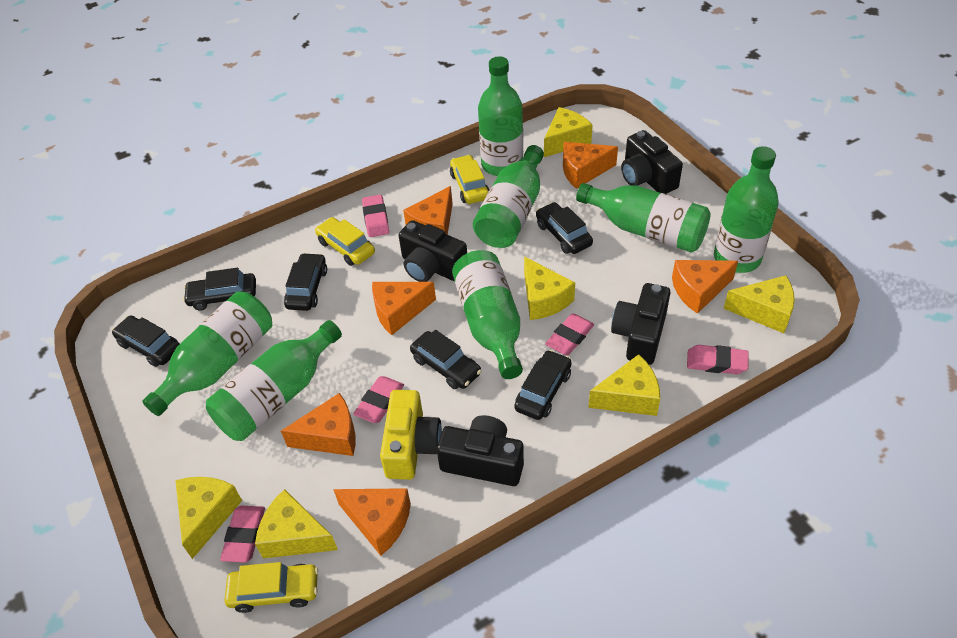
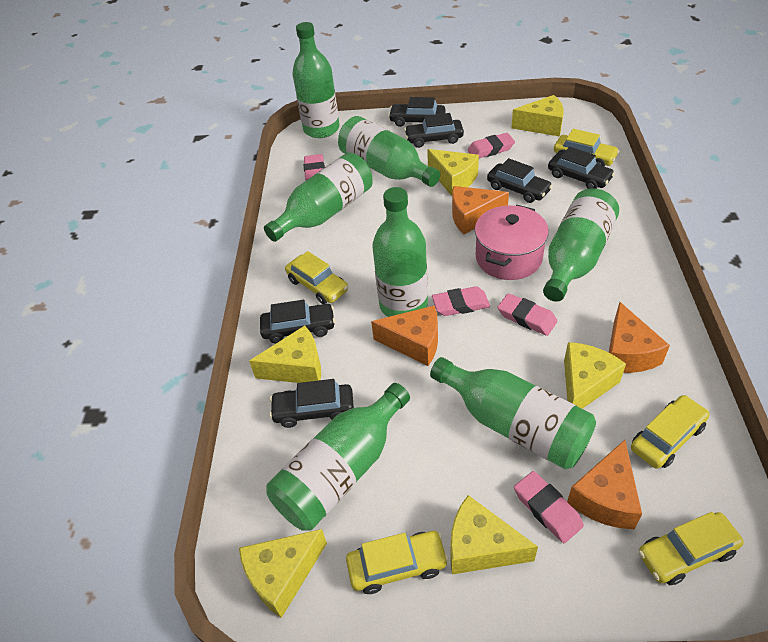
black camera: 4 -> 0
orange cheese: 6 -> 4
pink pot: 0 -> 1
yellow camera: 1 -> 0
yellow car: 3 -> 5

